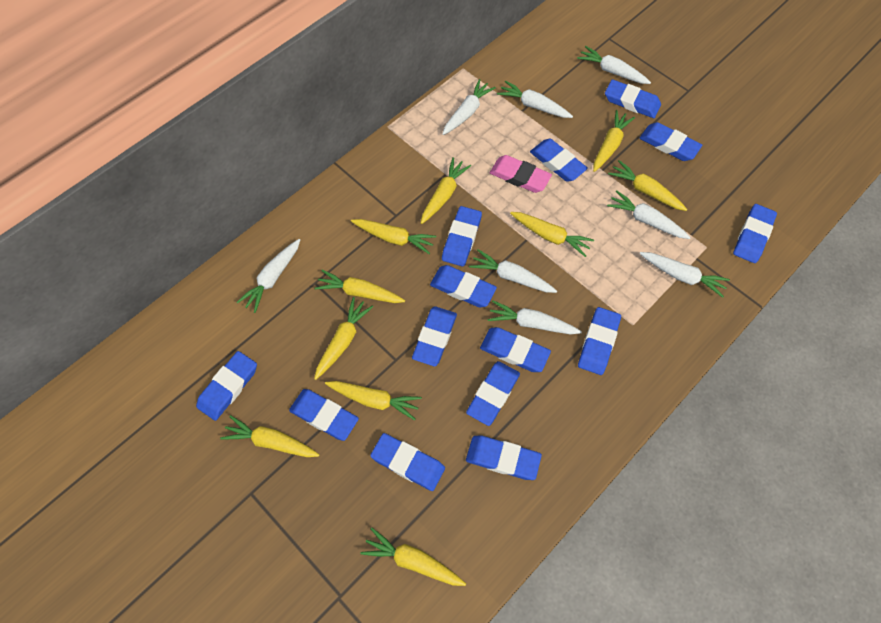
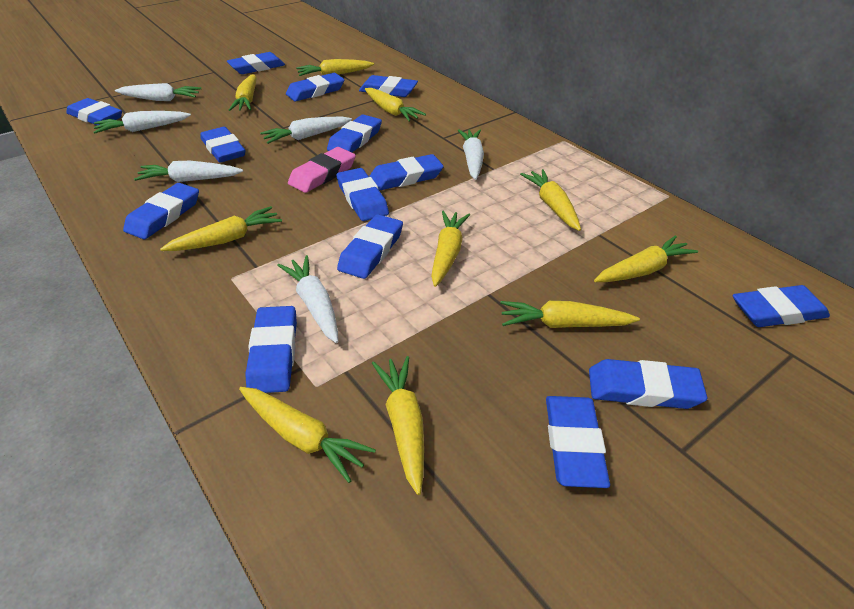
white carrot: 8 -> 6

